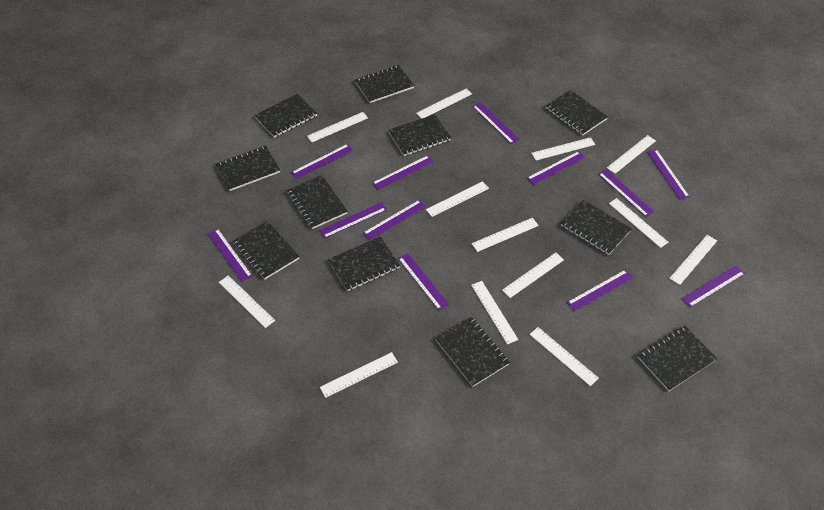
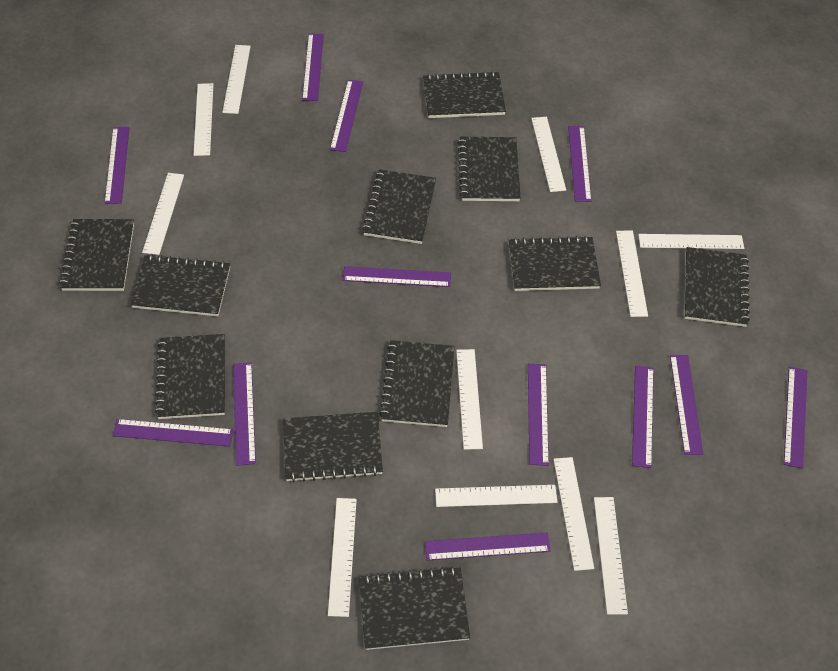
white ruler: 13 -> 11

